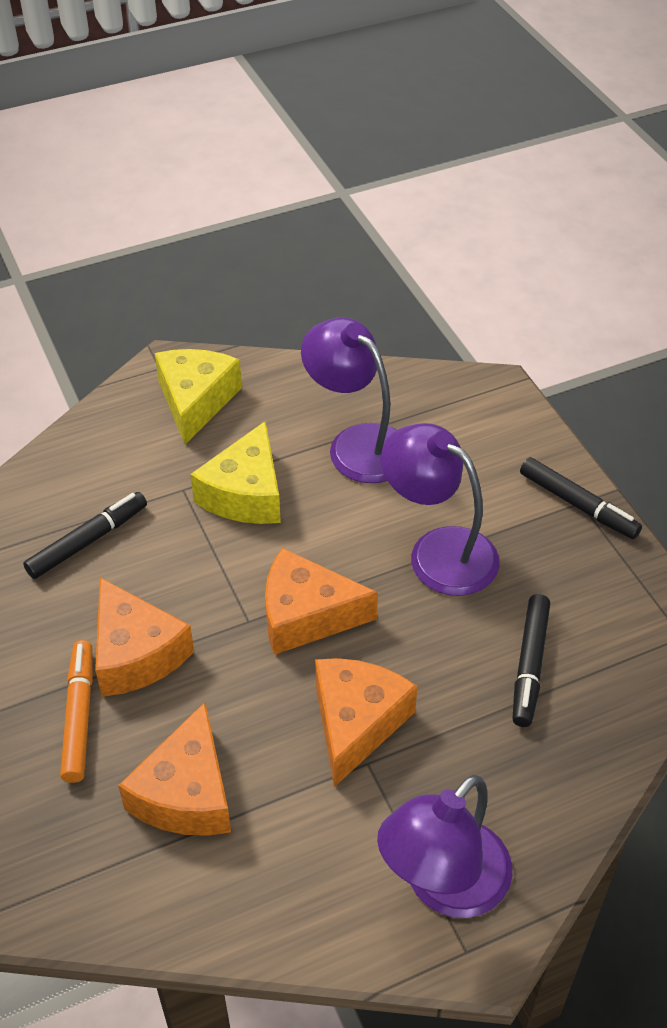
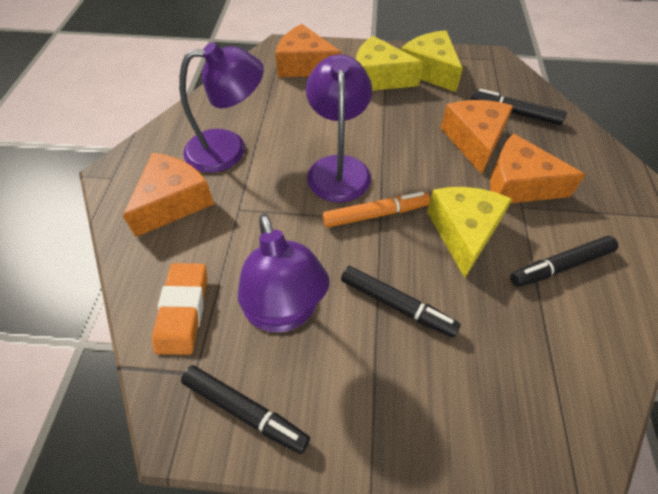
black marker: 3 -> 4
orange eraser: 0 -> 1
yellow cheese: 2 -> 3

